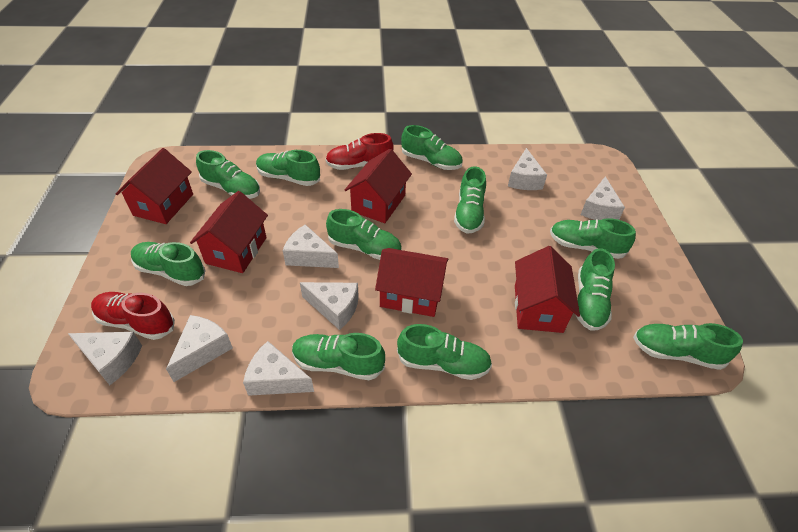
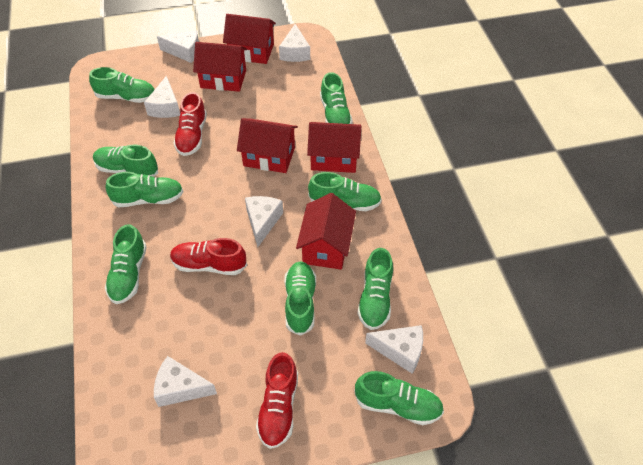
green shoe: 11 -> 9
red shoe: 2 -> 3
white cheese: 7 -> 6

